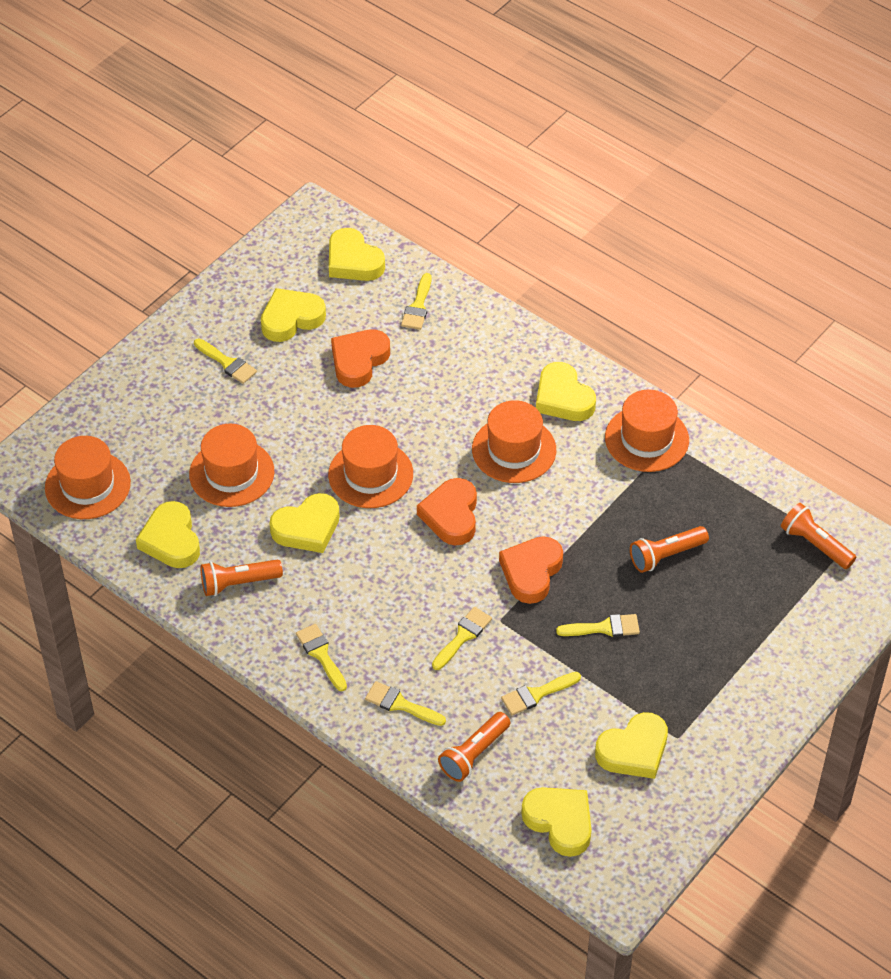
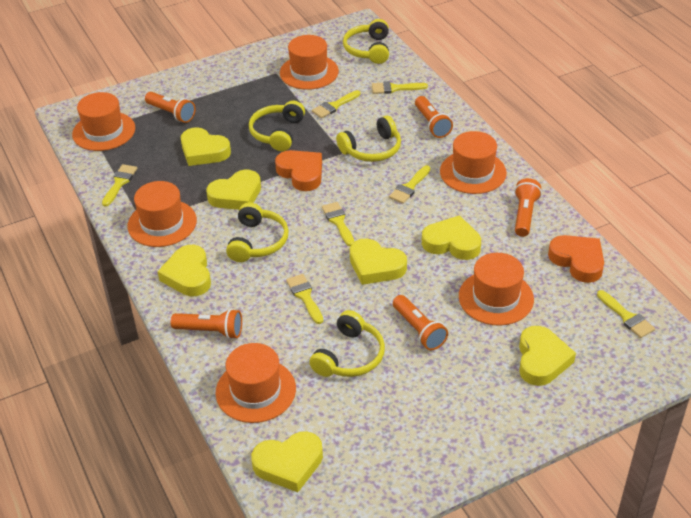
orange flashlight: 4 -> 5
orange hat: 5 -> 6
orange heart: 3 -> 2
yellow headphones: 0 -> 5

